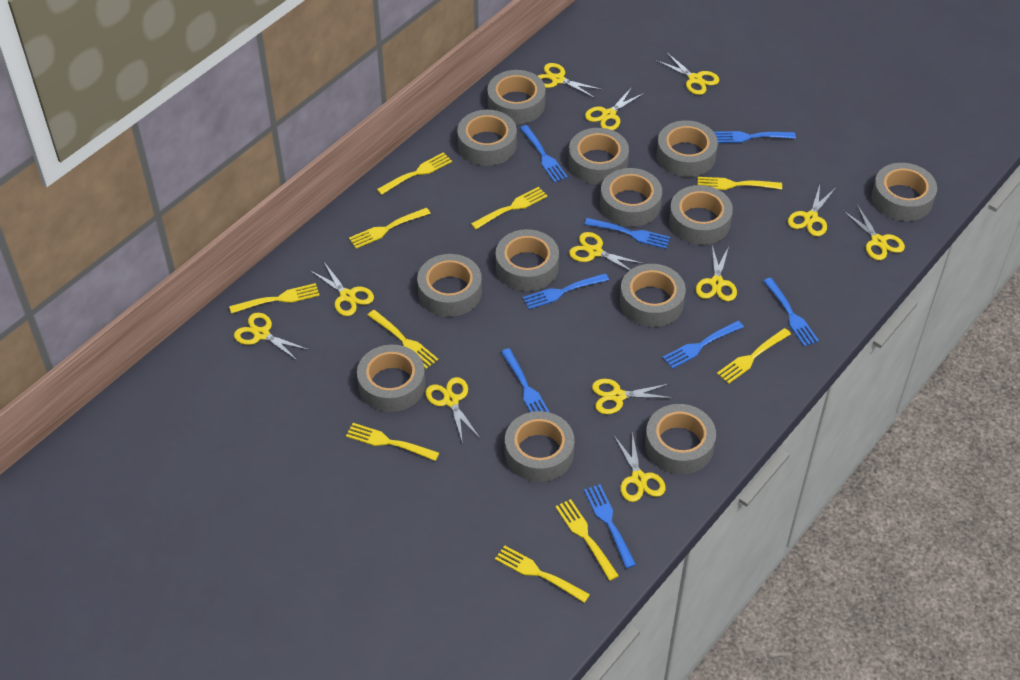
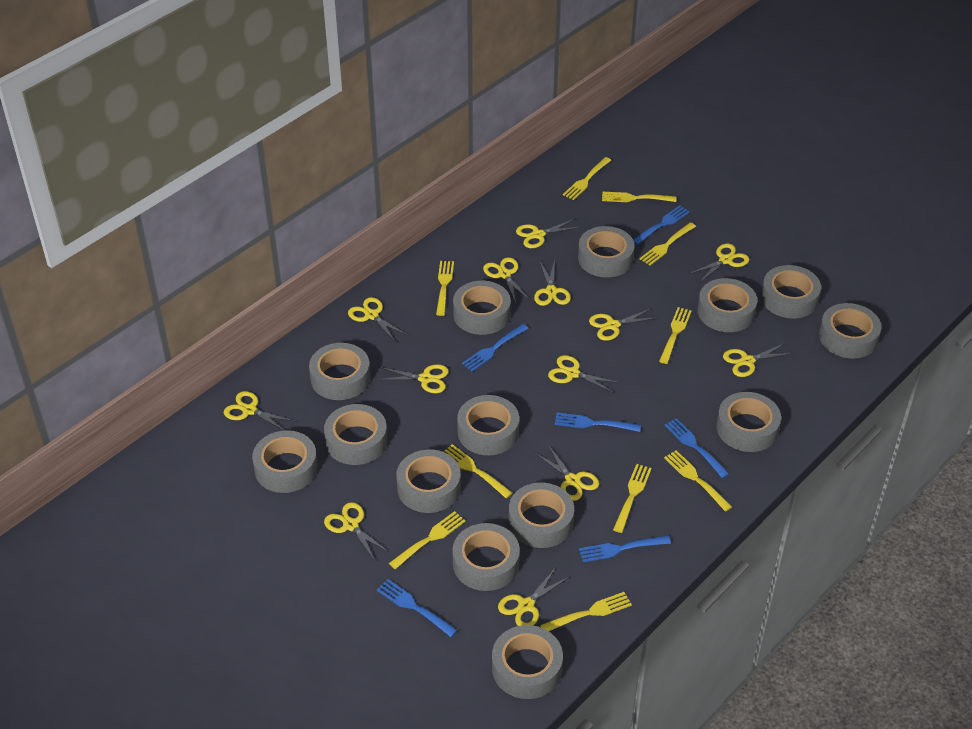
blue fork: 8 -> 6
grey tape: 13 -> 14
yellow scissors: 12 -> 13

